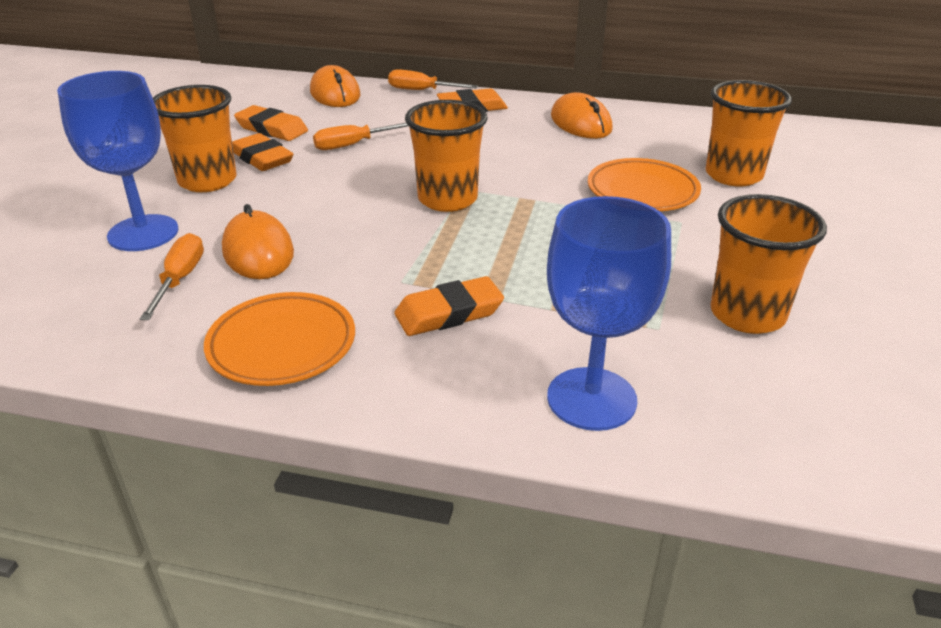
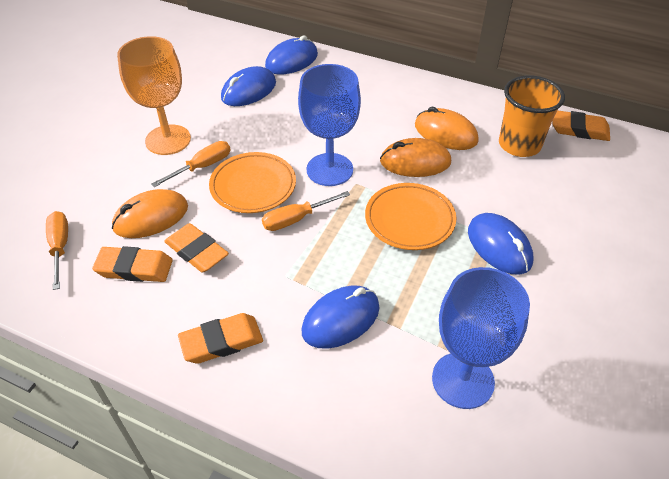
blue mouse: 0 -> 4
orange cup: 4 -> 1
orange goblet: 0 -> 1

